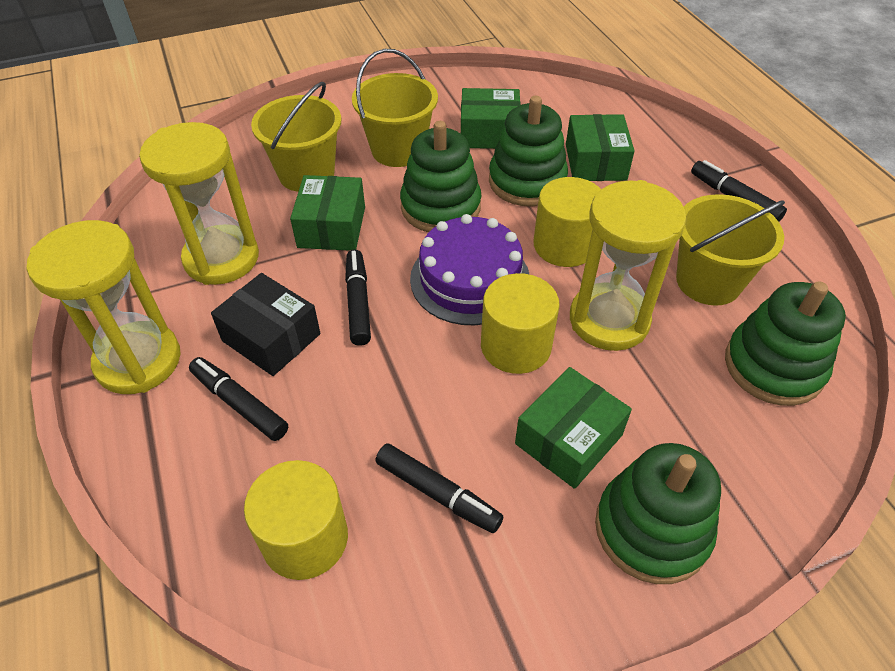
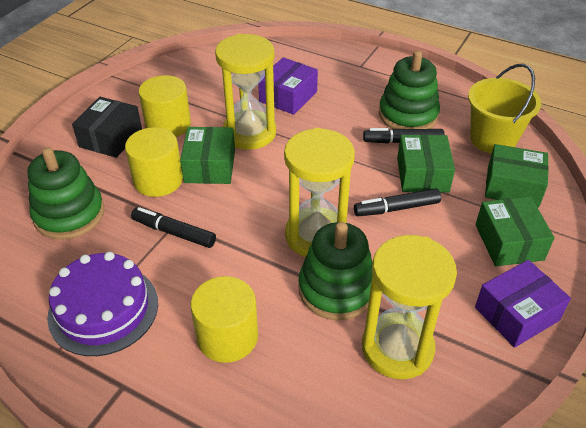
black marker: 4 -> 3
green stacking toy: 4 -> 3
purple box: 0 -> 2
yellow bucket: 3 -> 1

